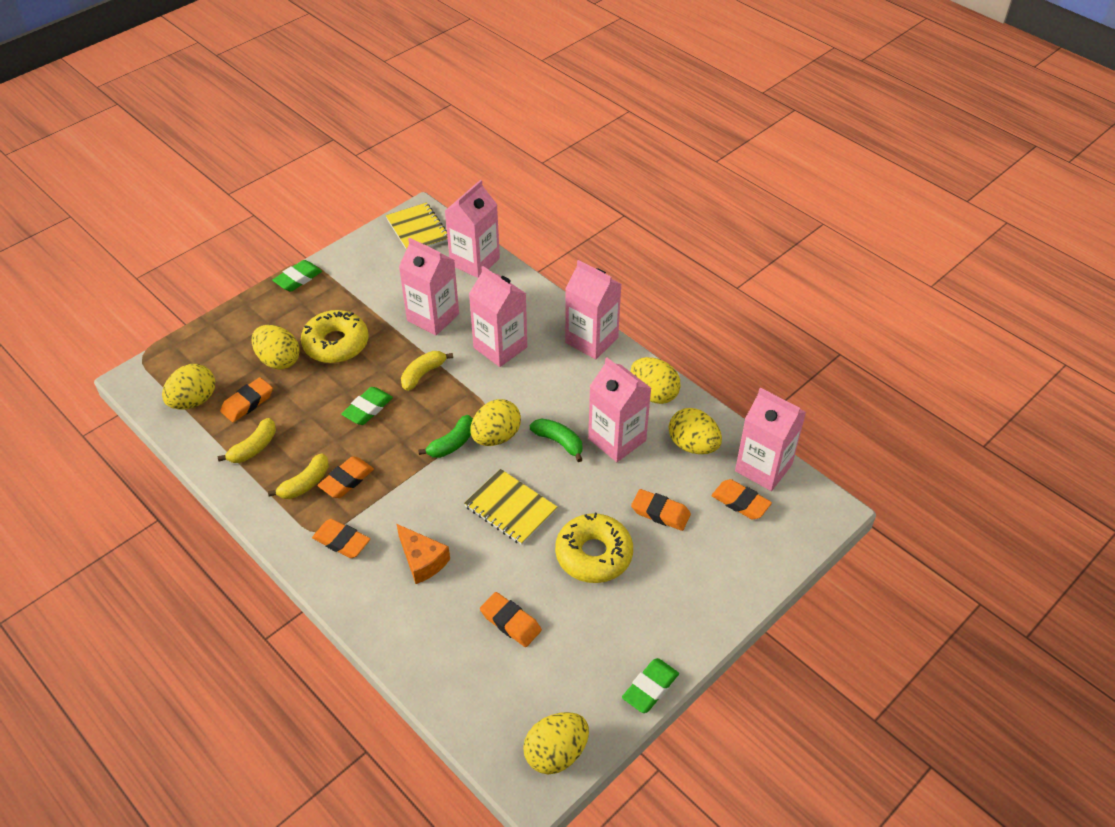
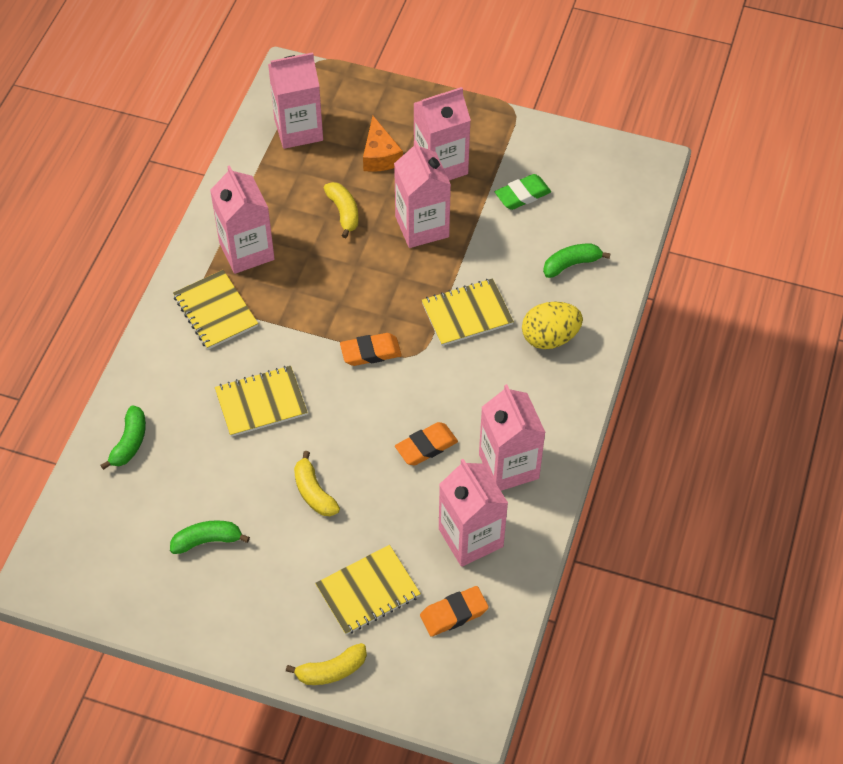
green banana: 2 -> 3
green eraser: 3 -> 1
orange eraser: 6 -> 3
yellow donut: 2 -> 0
yellow egg: 6 -> 1
yellow notebook: 2 -> 4

